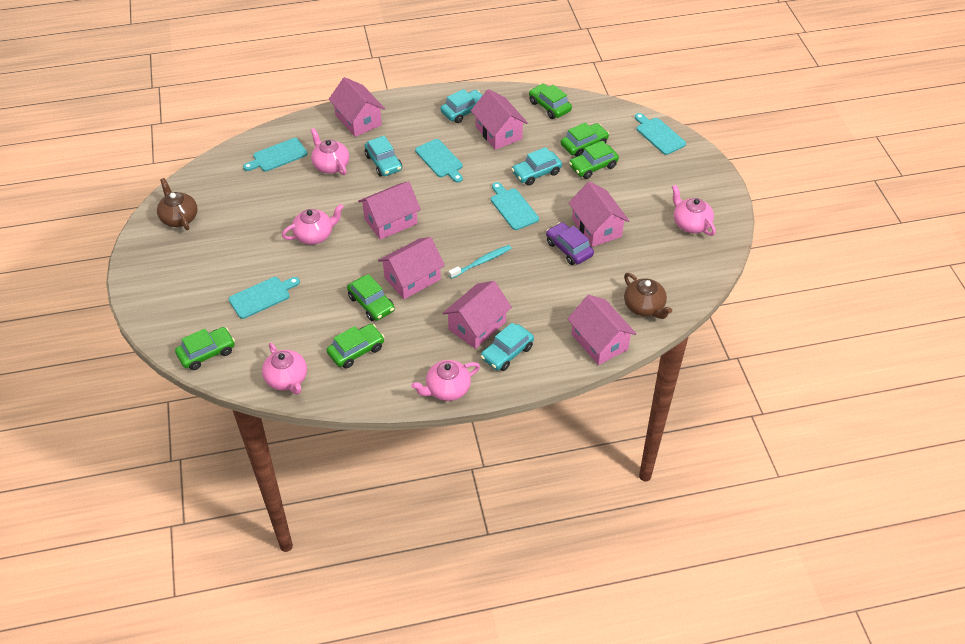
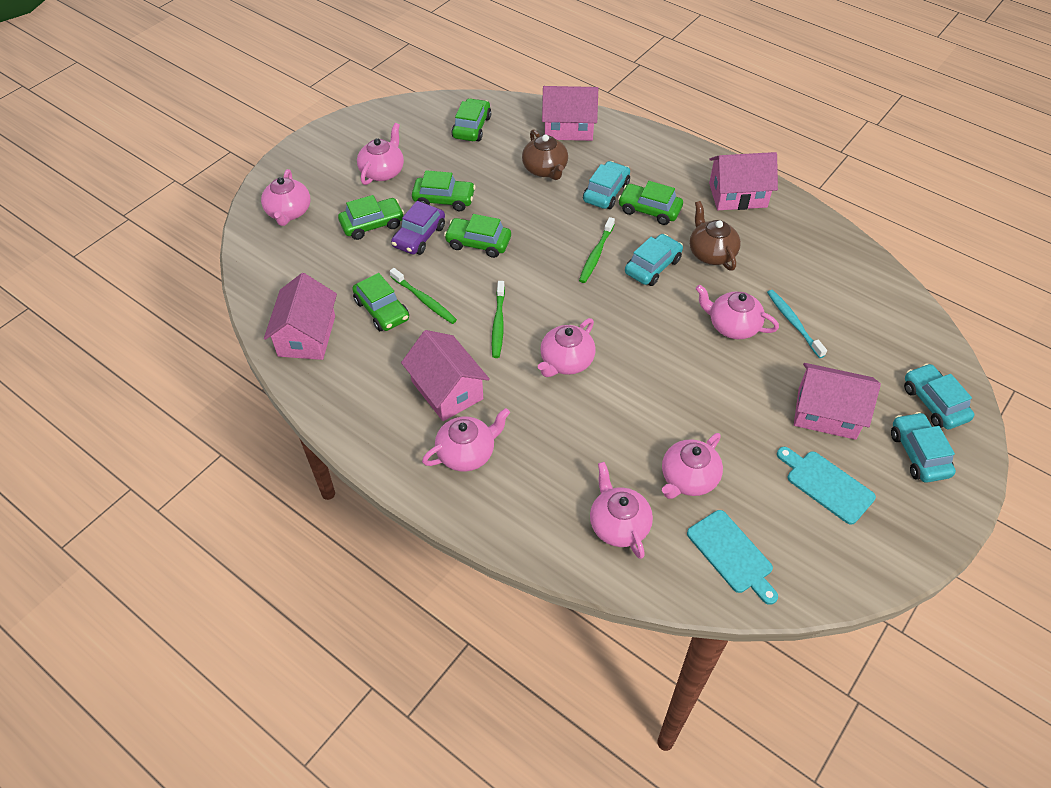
green toothbrush: 0 -> 3
pink house: 7 -> 5
pink teapot: 5 -> 7
turquoise cutting board: 5 -> 2

